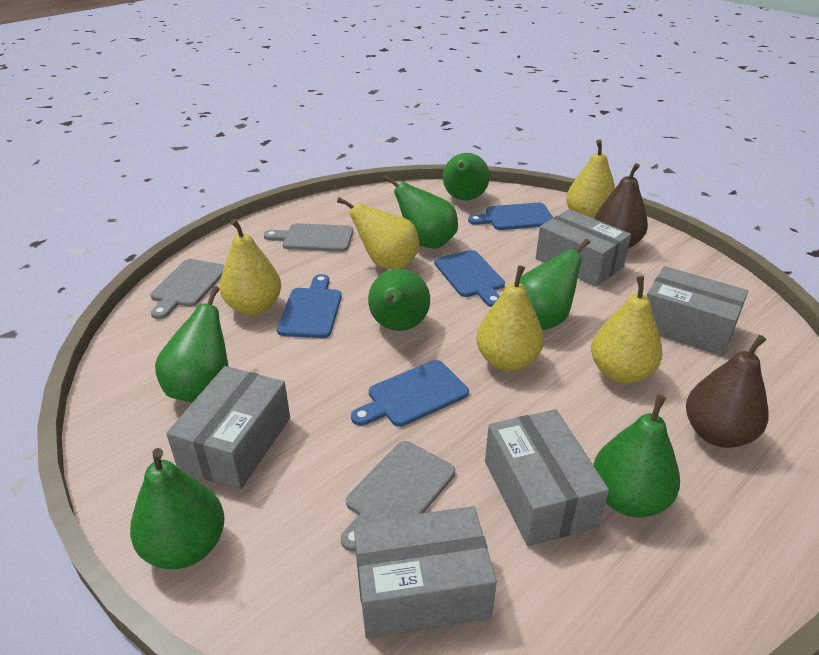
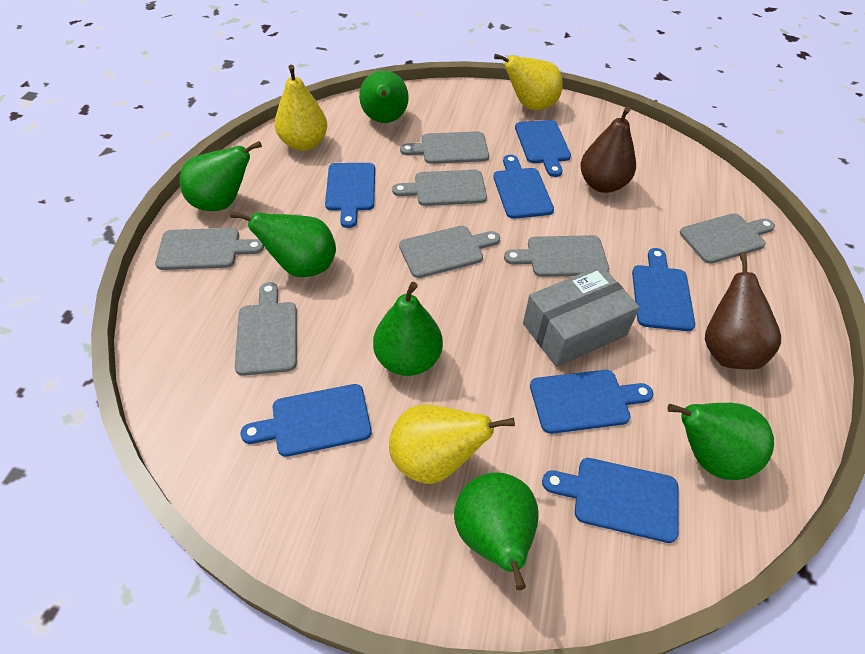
blue cutting board: 4 -> 7
green pear: 7 -> 6
grey box: 5 -> 1
grey cutting board: 3 -> 7
yellow pear: 5 -> 3

